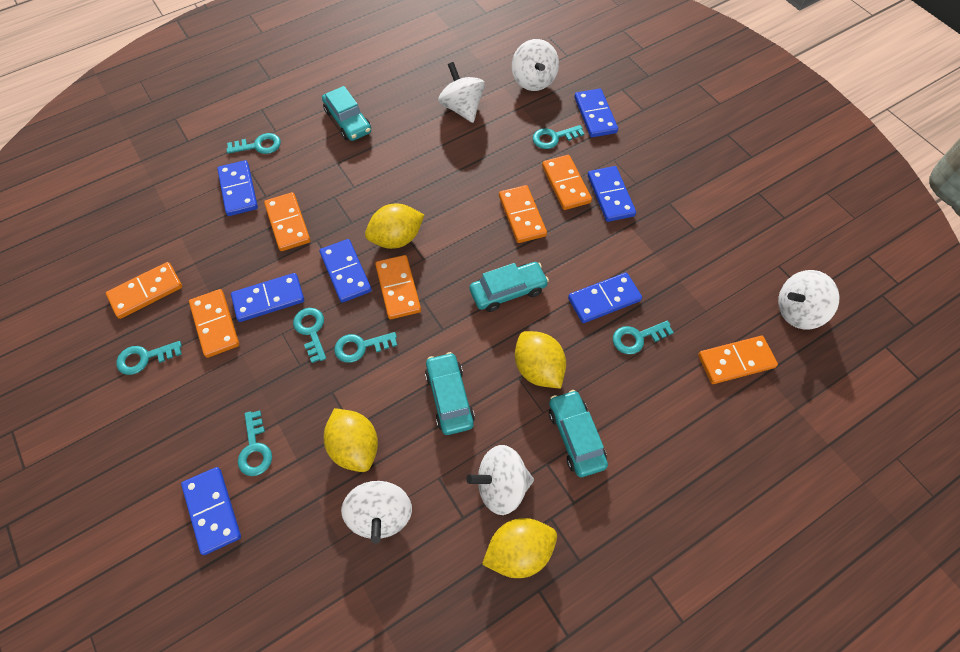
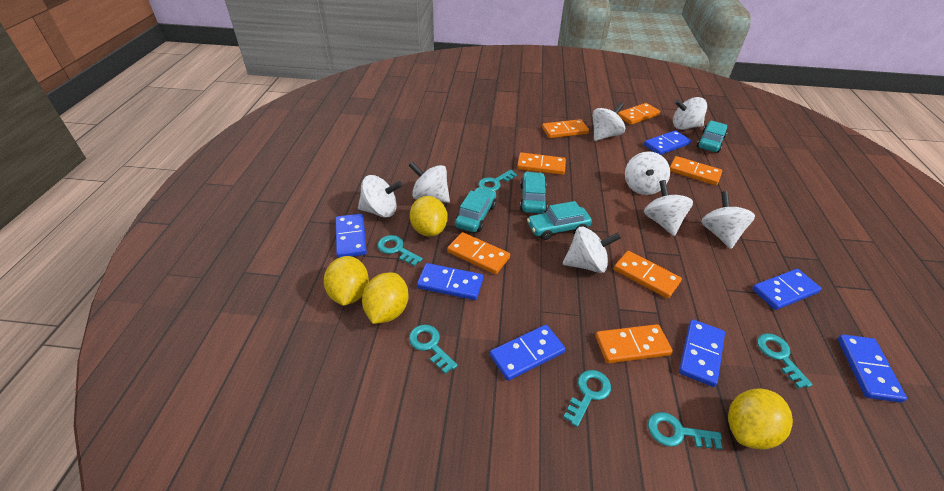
turquoise key: 7 -> 6
white spinning top: 5 -> 8

